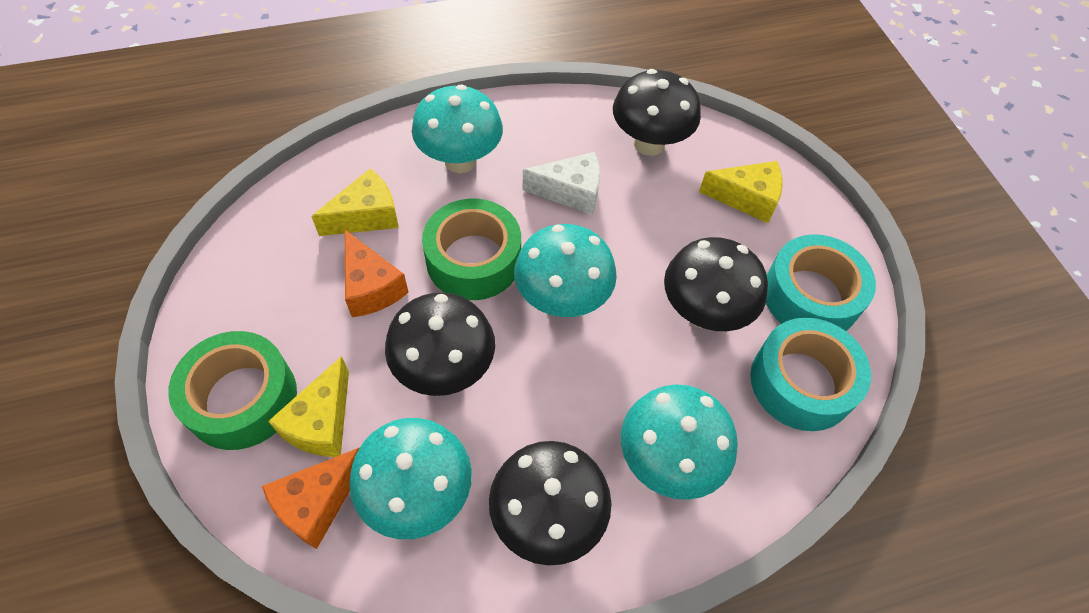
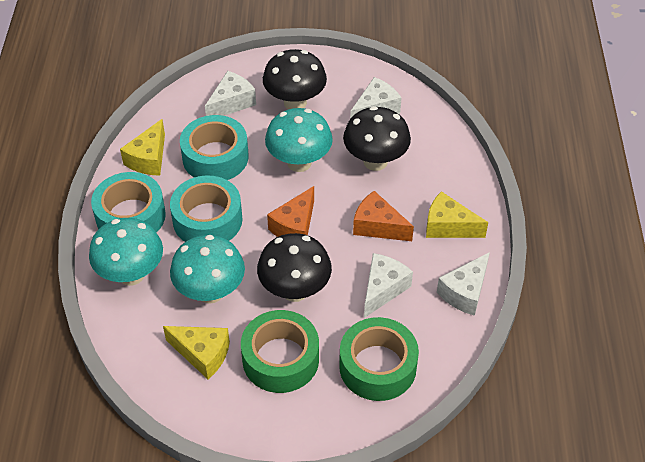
black mushroom: 4 -> 3
turquoise mushroom: 4 -> 3
turquoise tape: 2 -> 3
white cheese: 1 -> 4

